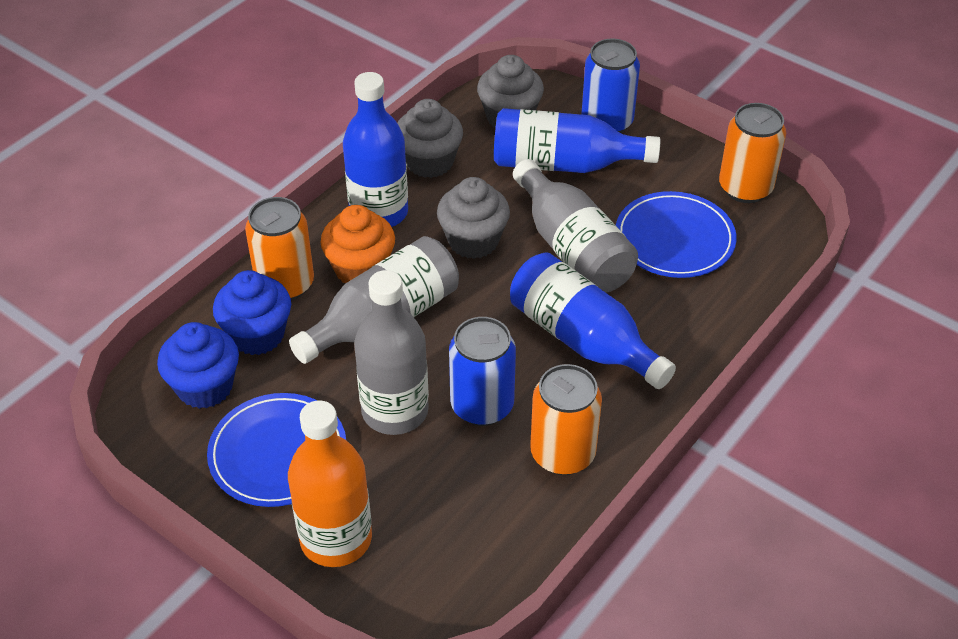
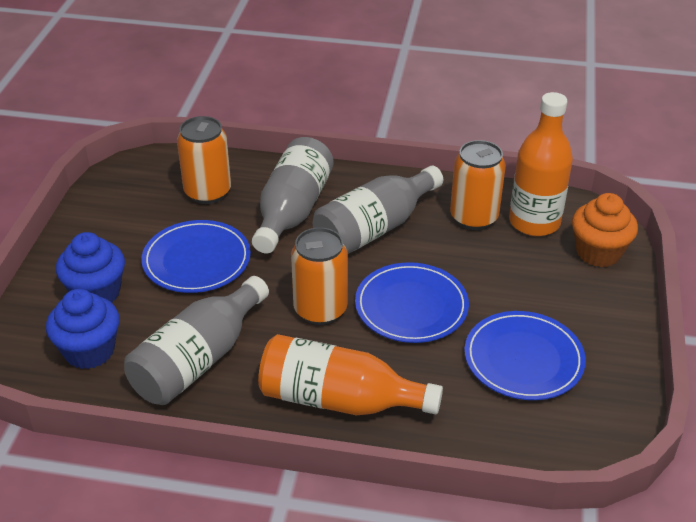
blue bottle: 3 -> 0
blue can: 2 -> 0
blue plate: 2 -> 3
grey cupcake: 3 -> 0
orange bottle: 1 -> 2

